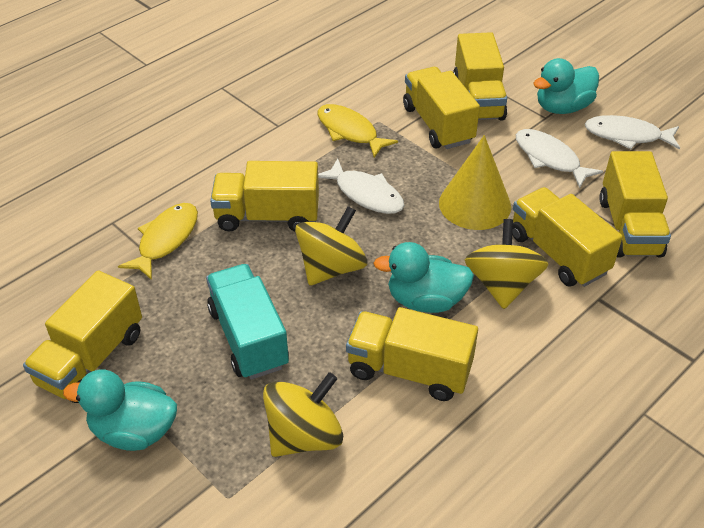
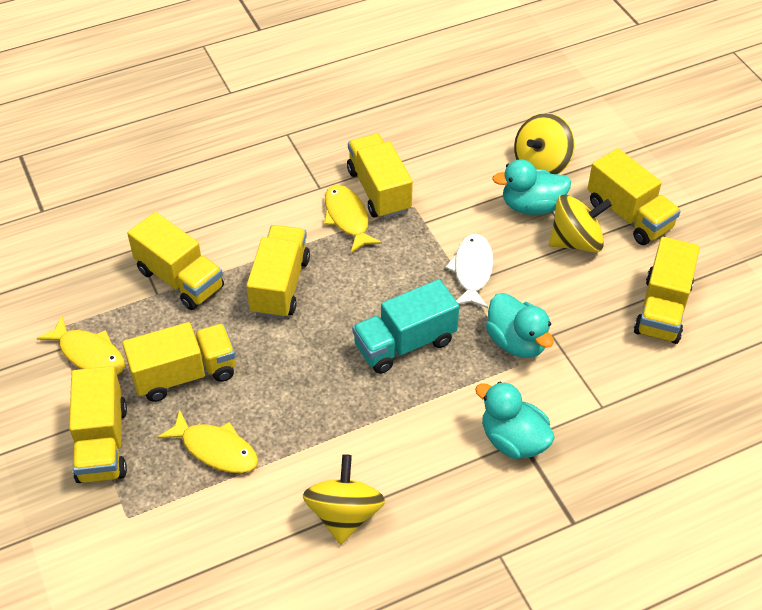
white fish: 3 -> 1
yellow cone: 1 -> 0
yellow fish: 2 -> 3

